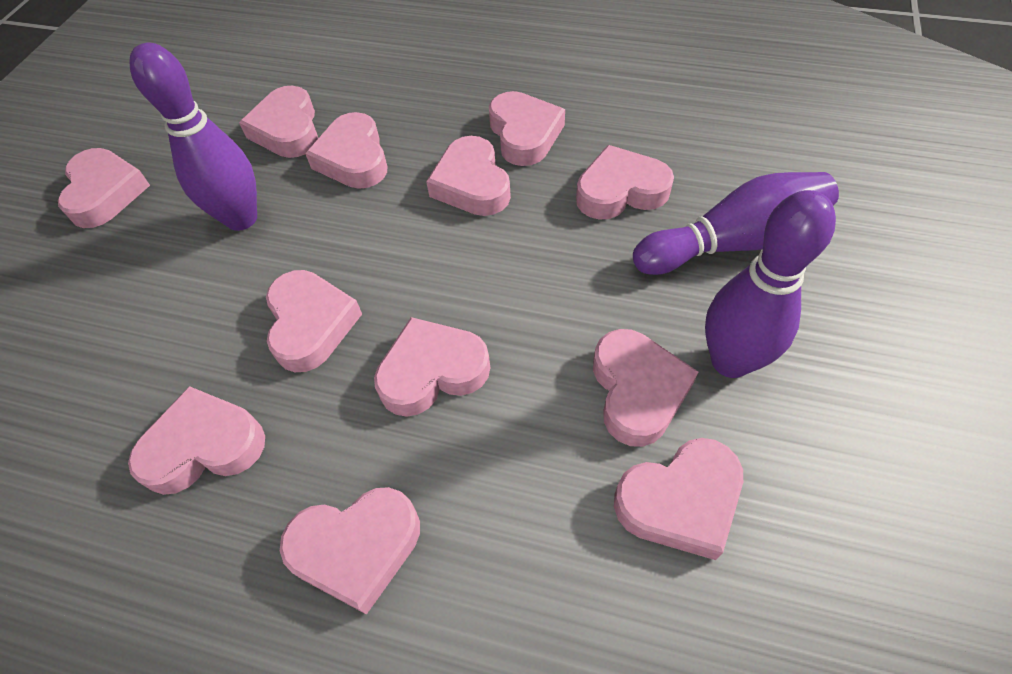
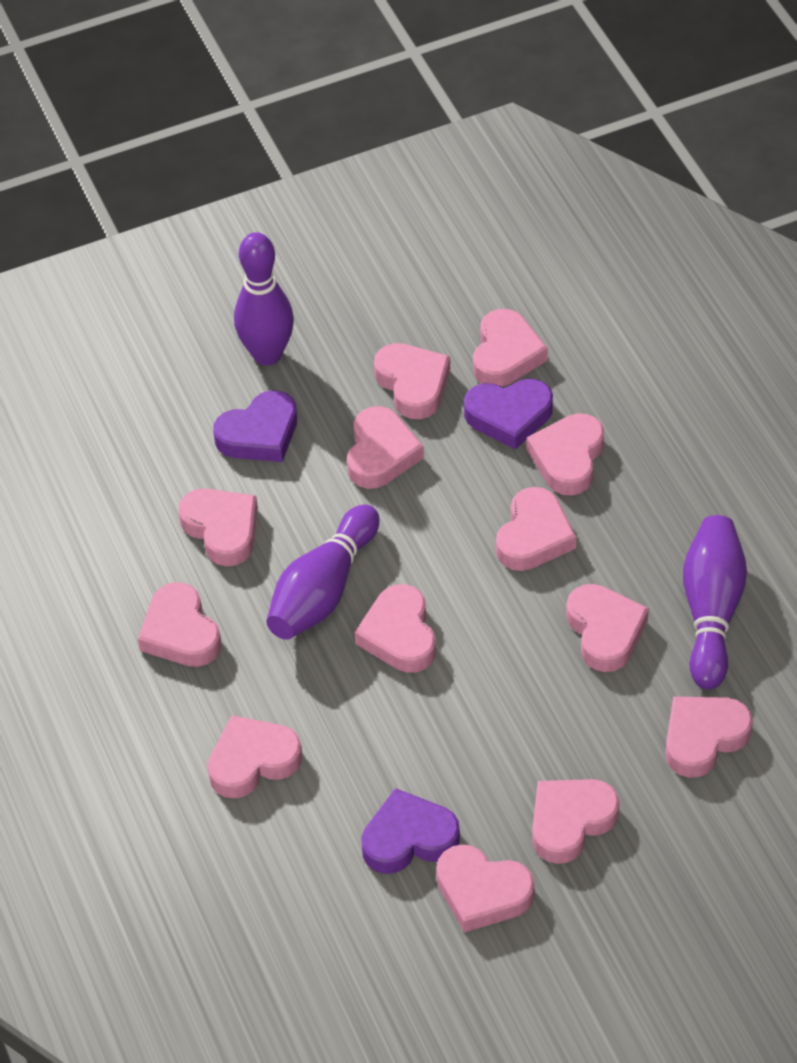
pink heart: 12 -> 13
purple heart: 0 -> 3

